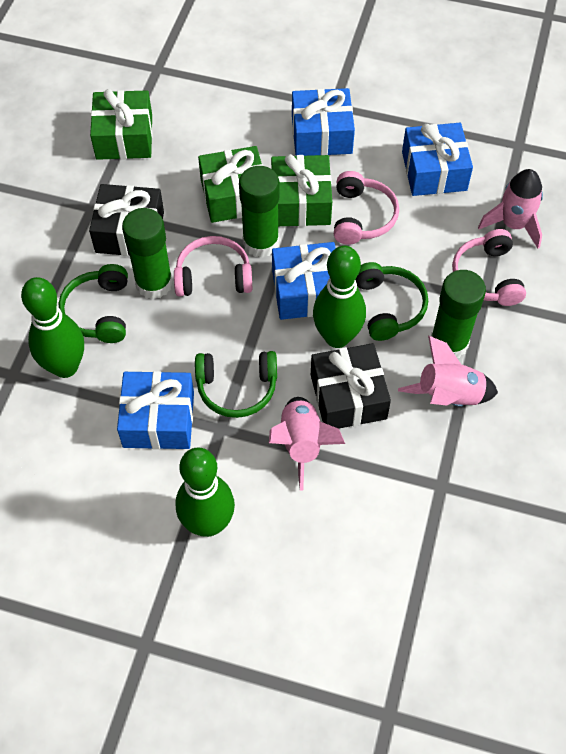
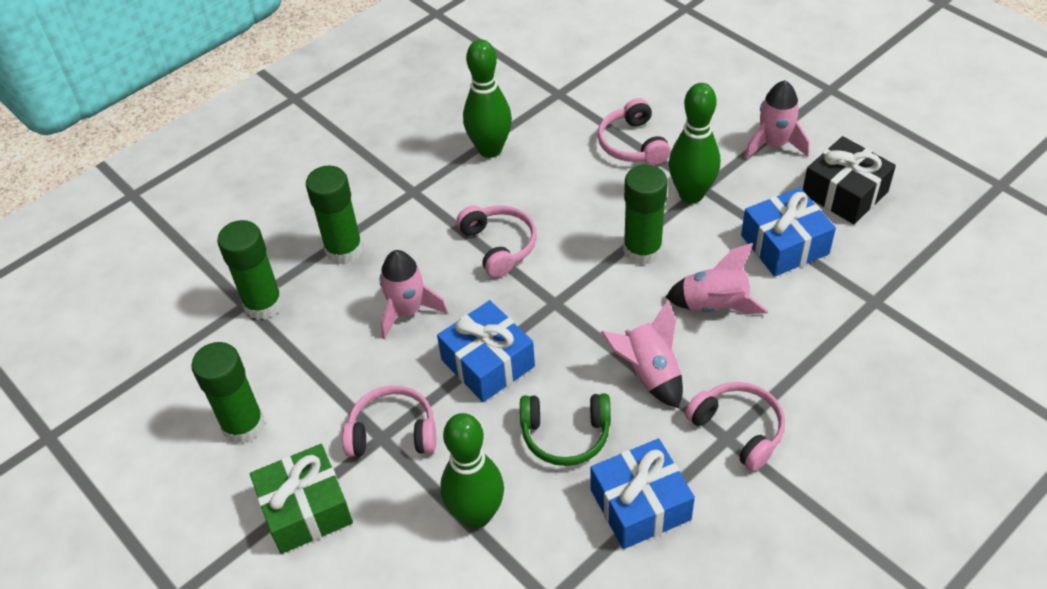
black gift: 2 -> 1
blue gift: 4 -> 3
green gift: 3 -> 1
green glue stick: 3 -> 4
green headphones: 3 -> 1
pink headphones: 3 -> 4
pink rocket: 3 -> 4

